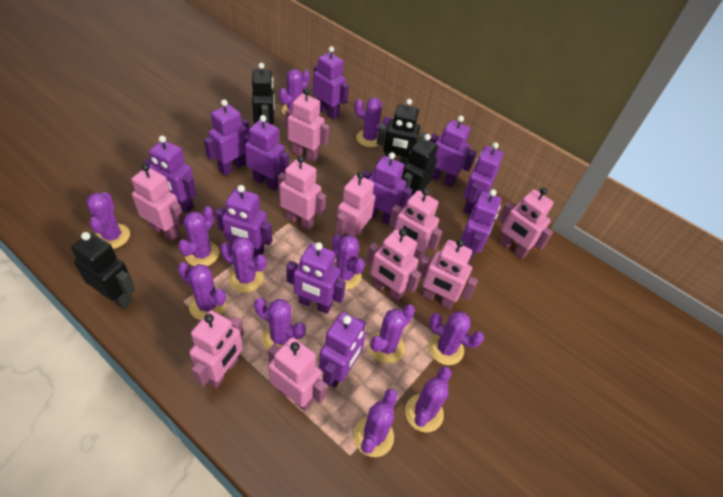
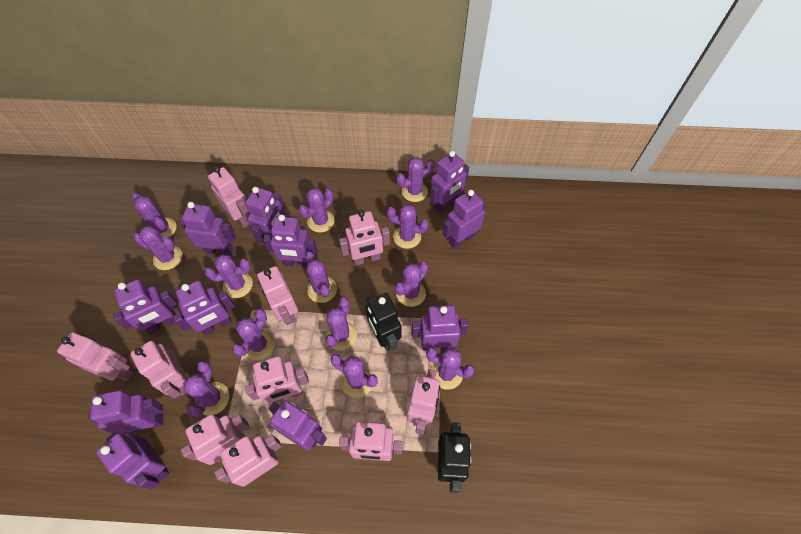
black robot: 4 -> 2
purple cactus: 12 -> 13

